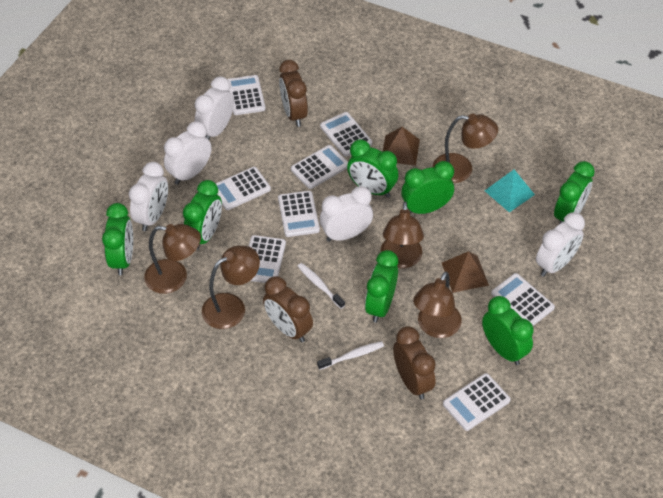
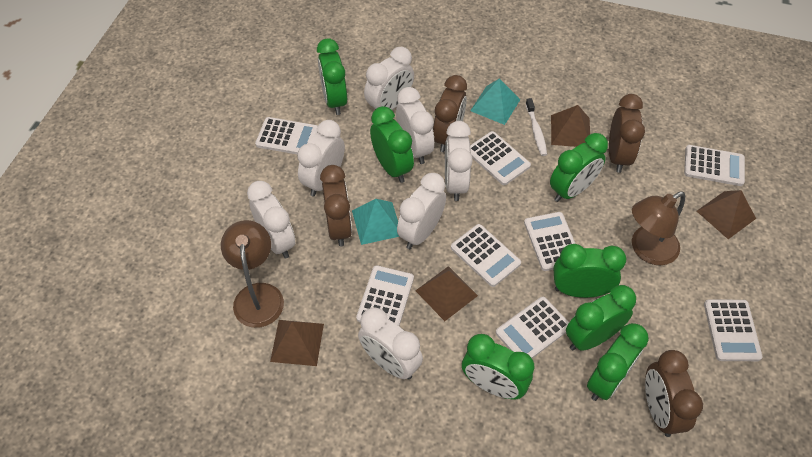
brown clock: 3 -> 4
brown lamp: 5 -> 2
brown pyramid: 2 -> 4
turquoise pyramid: 1 -> 2
white clock: 5 -> 7
white toothbrush: 2 -> 1

